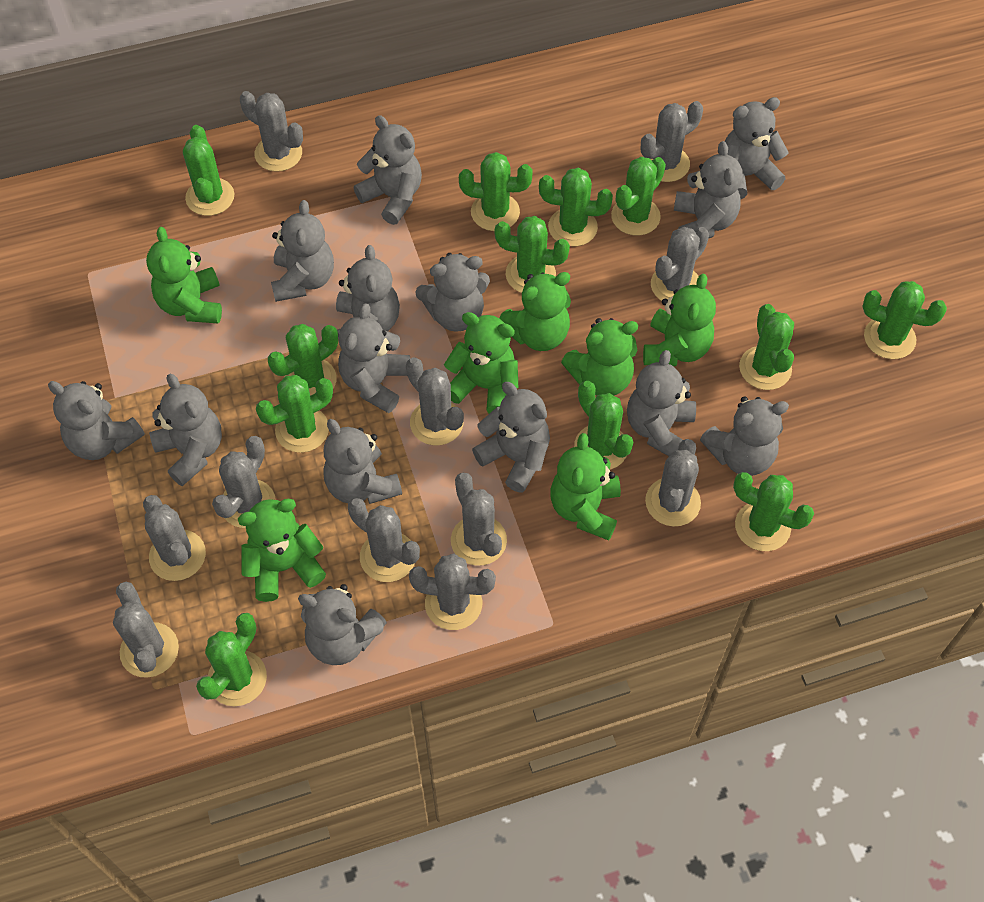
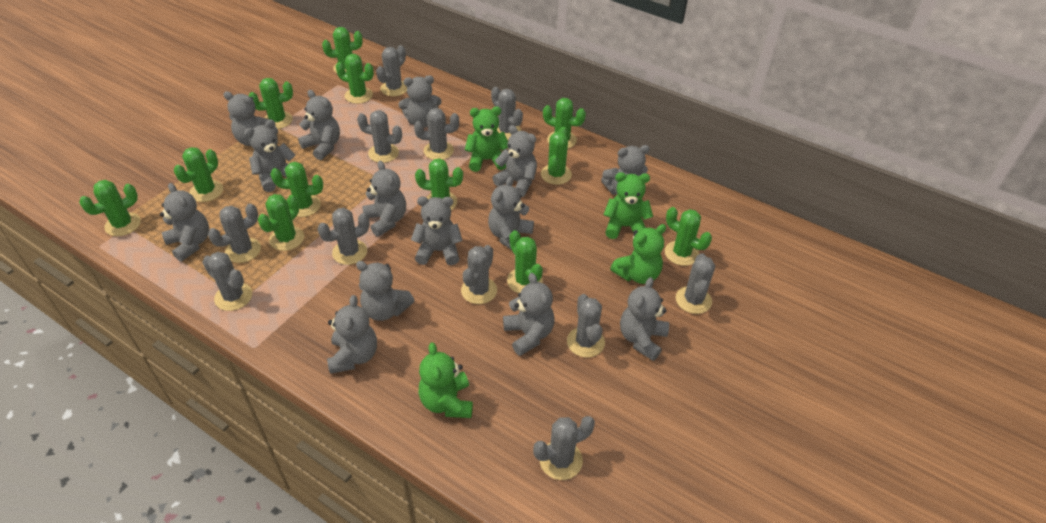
green teddy bear: 7 -> 4

